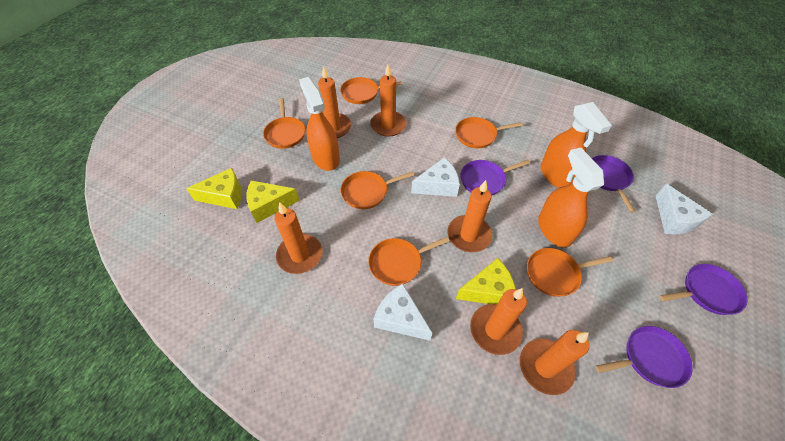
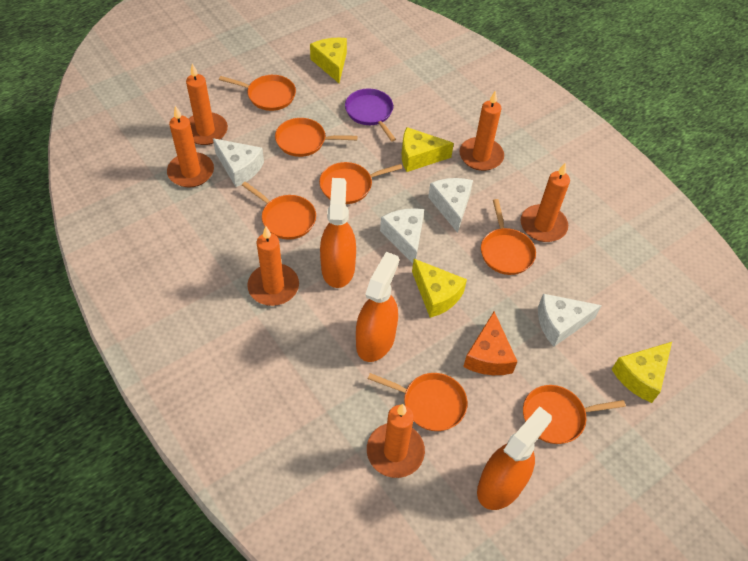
orange cheese: 0 -> 1
orange pan: 6 -> 7
purple pan: 4 -> 1
white cheese: 3 -> 4
yellow cheese: 3 -> 4

